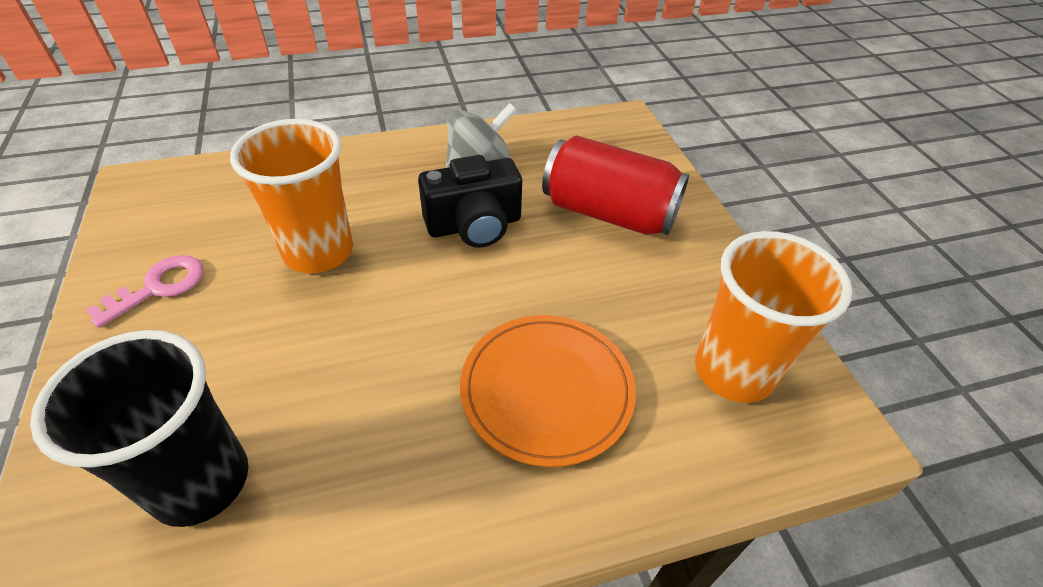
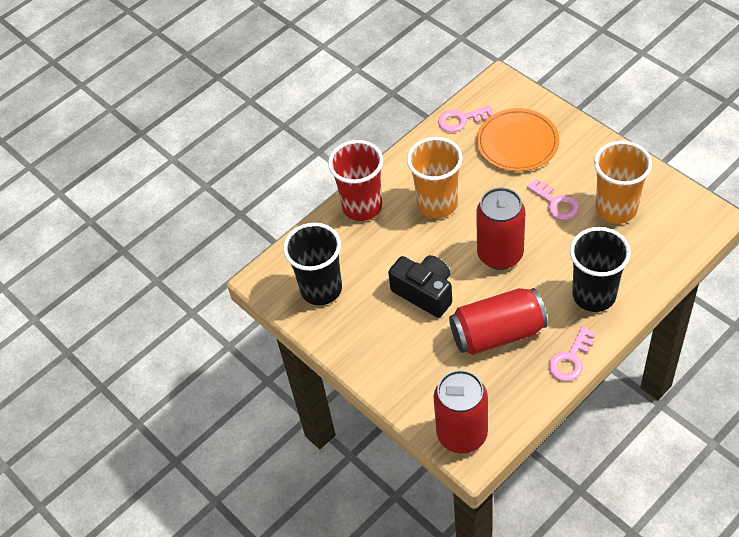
black cup: 1 -> 2
grey spinning top: 1 -> 0
pink key: 1 -> 3
red can: 1 -> 3
red cup: 0 -> 1

